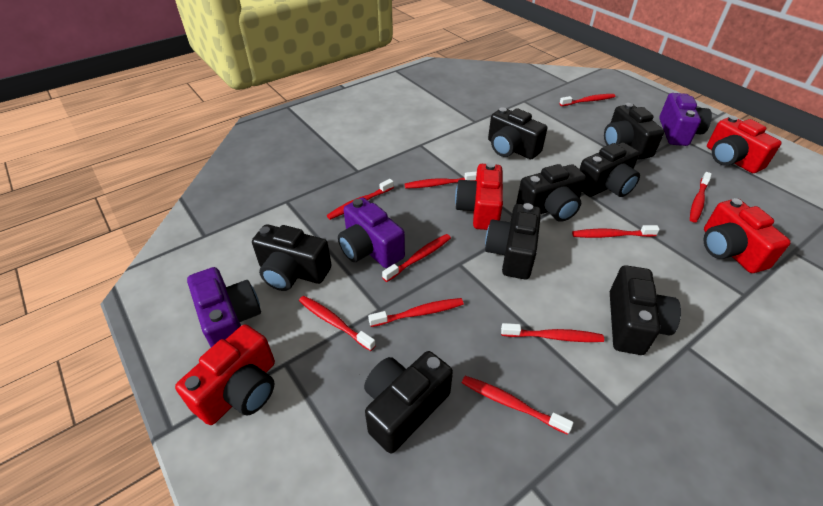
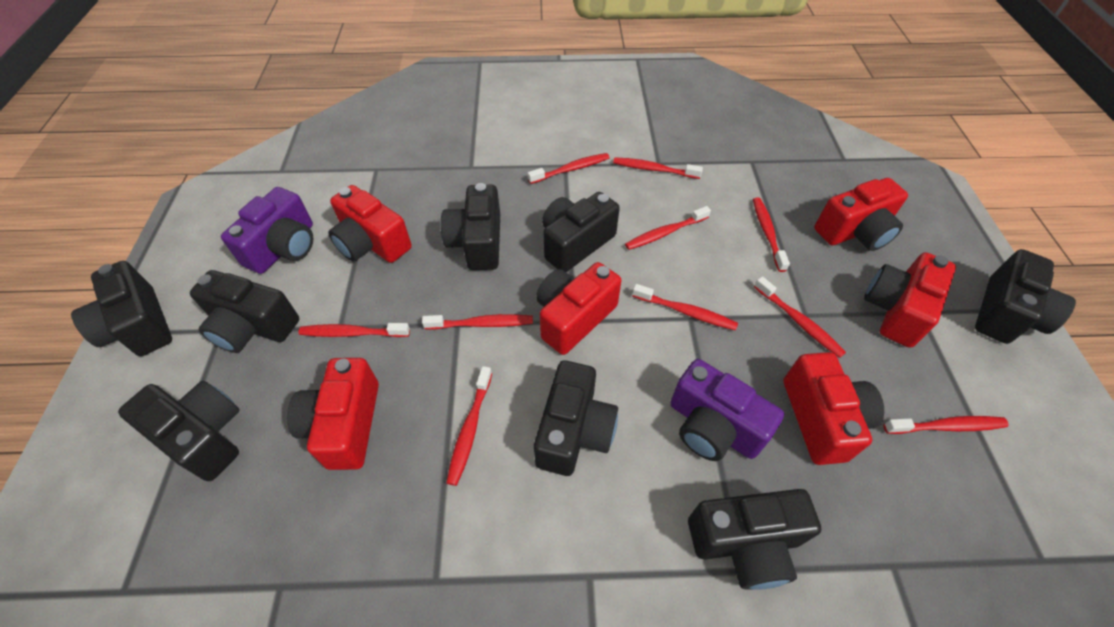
purple camera: 3 -> 2
red camera: 4 -> 6

